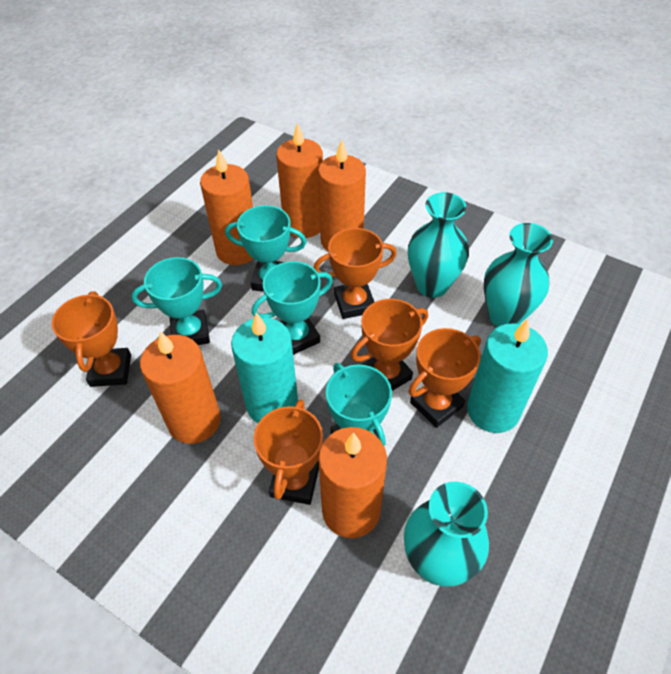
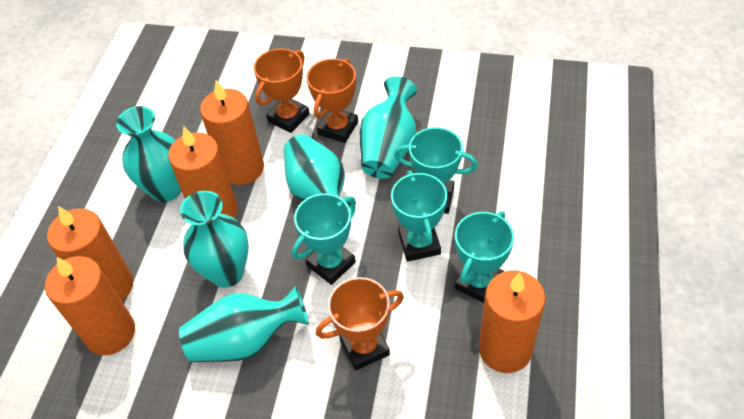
orange trophy: 5 -> 3
turquoise candle: 2 -> 0
turquoise vase: 3 -> 5

